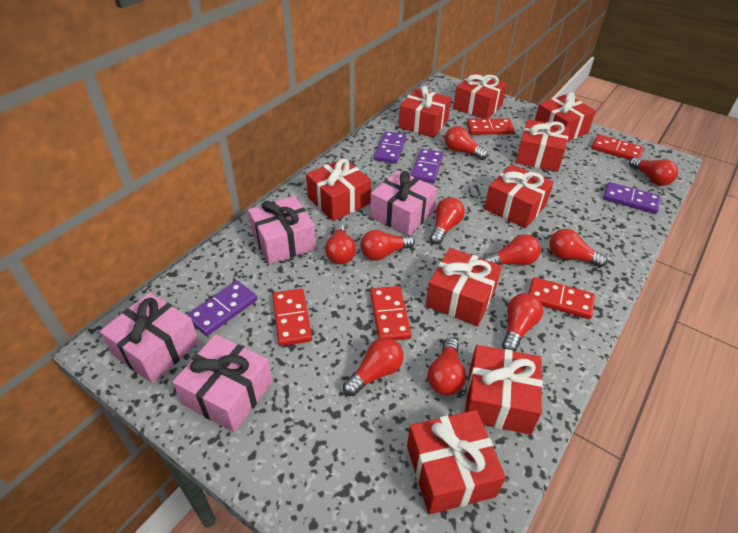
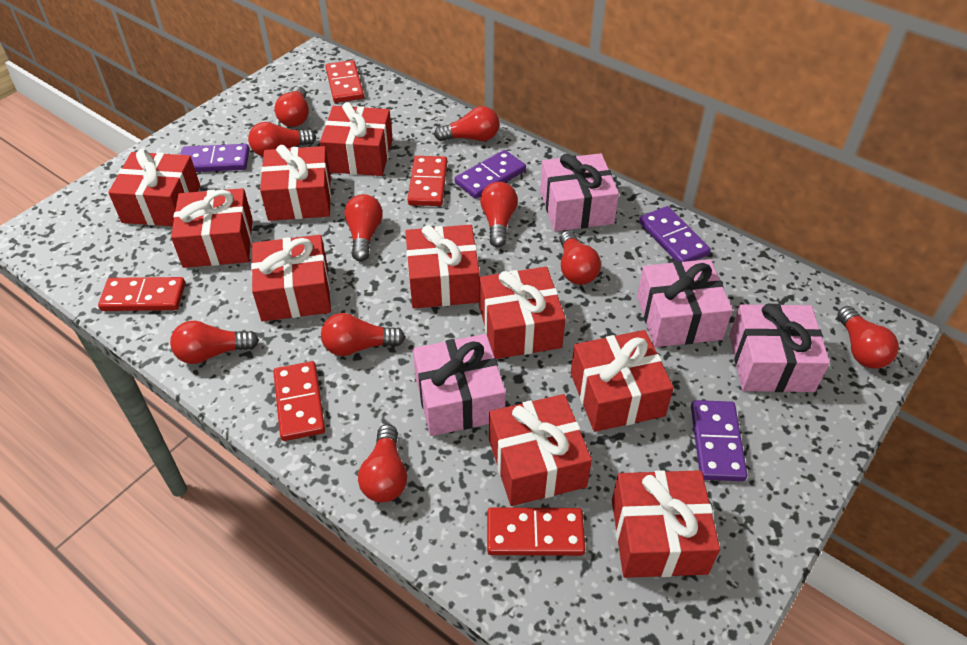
red gift: 9 -> 10

